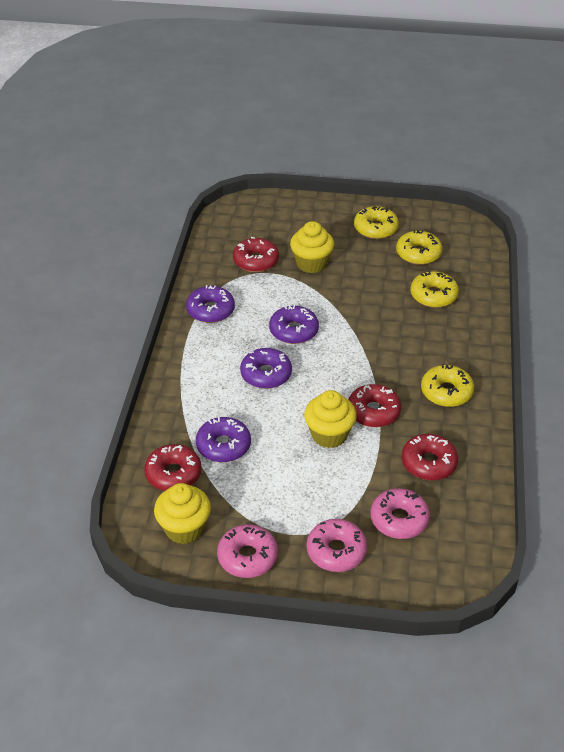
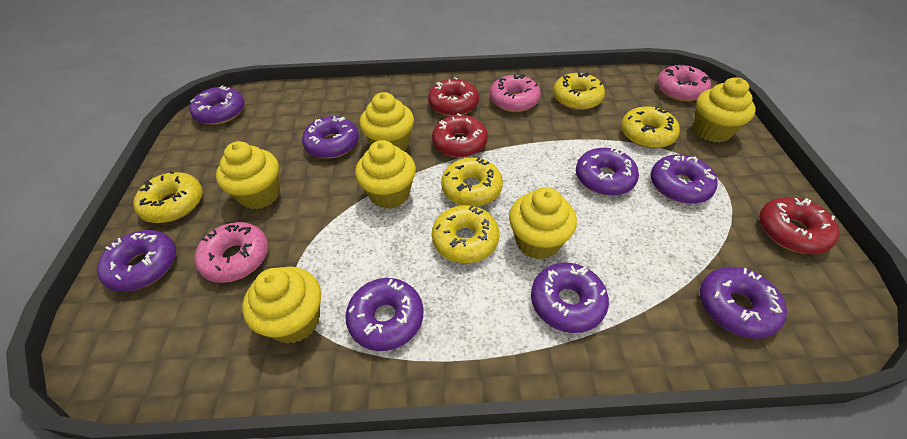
purple donut: 4 -> 8
red donut: 4 -> 3
yellow cupcake: 3 -> 6
yellow donut: 4 -> 5

